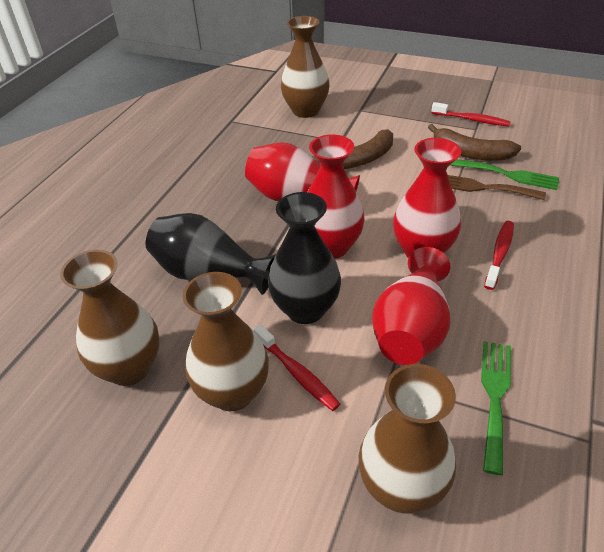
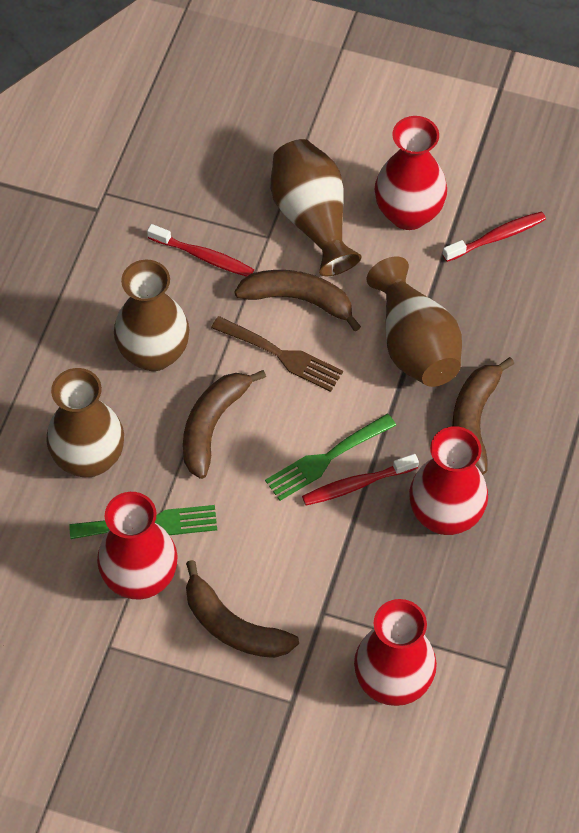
black vase: 2 -> 0
brown banana: 2 -> 4

